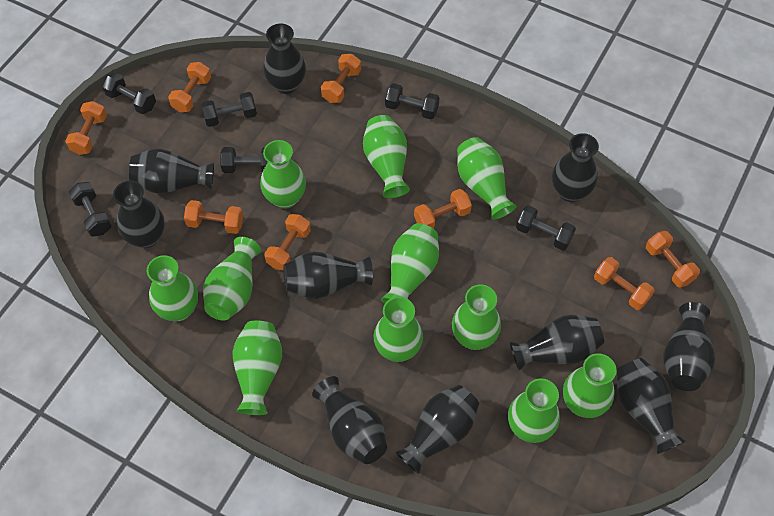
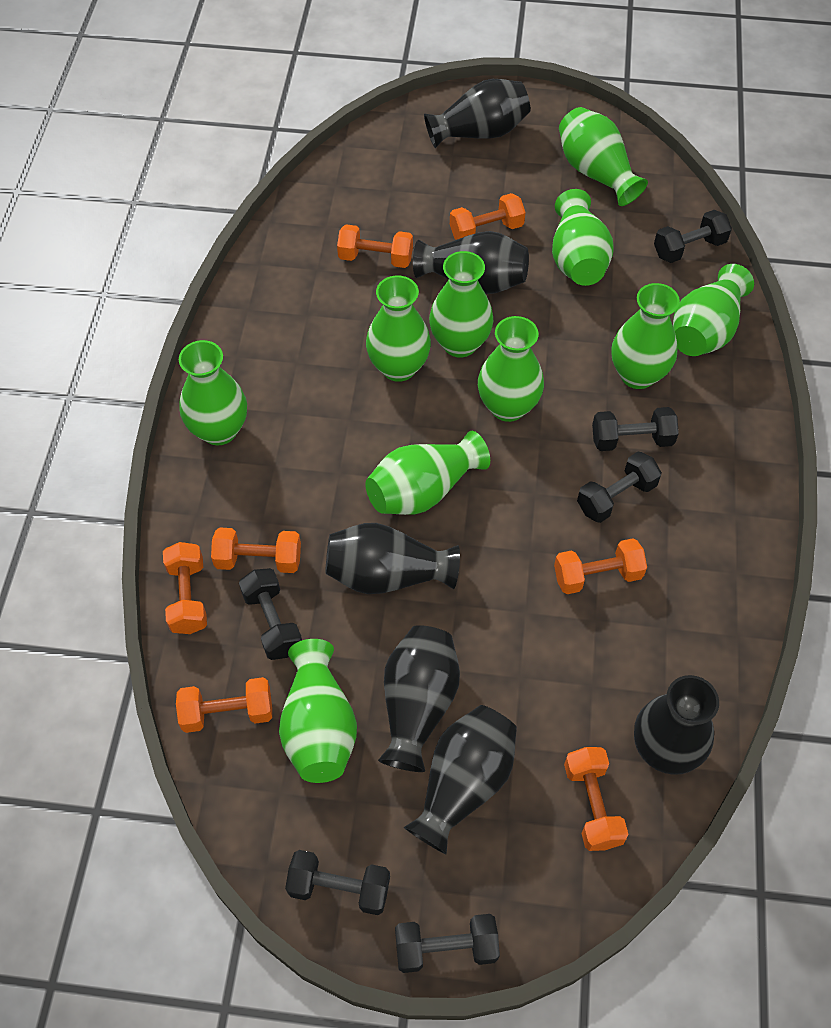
black vase: 10 -> 6
green vase: 11 -> 10
orange dumbbell: 8 -> 7

